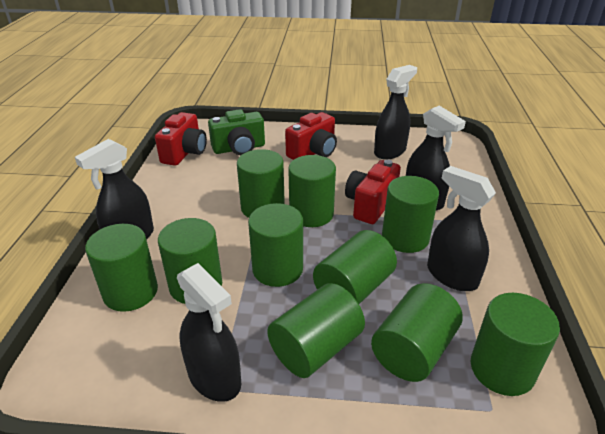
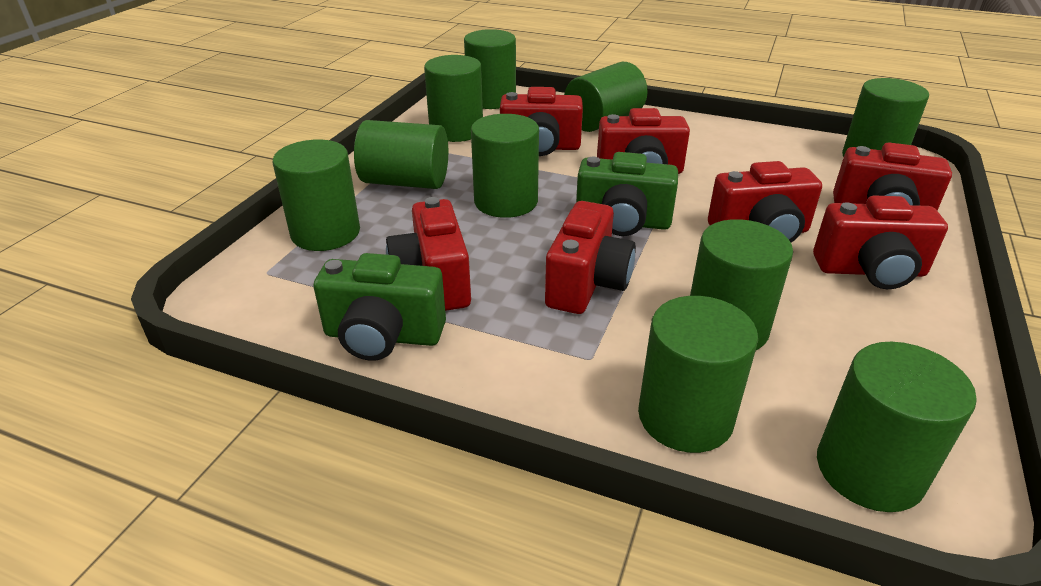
black spray bottle: 5 -> 0
green camera: 1 -> 2
red camera: 3 -> 7

